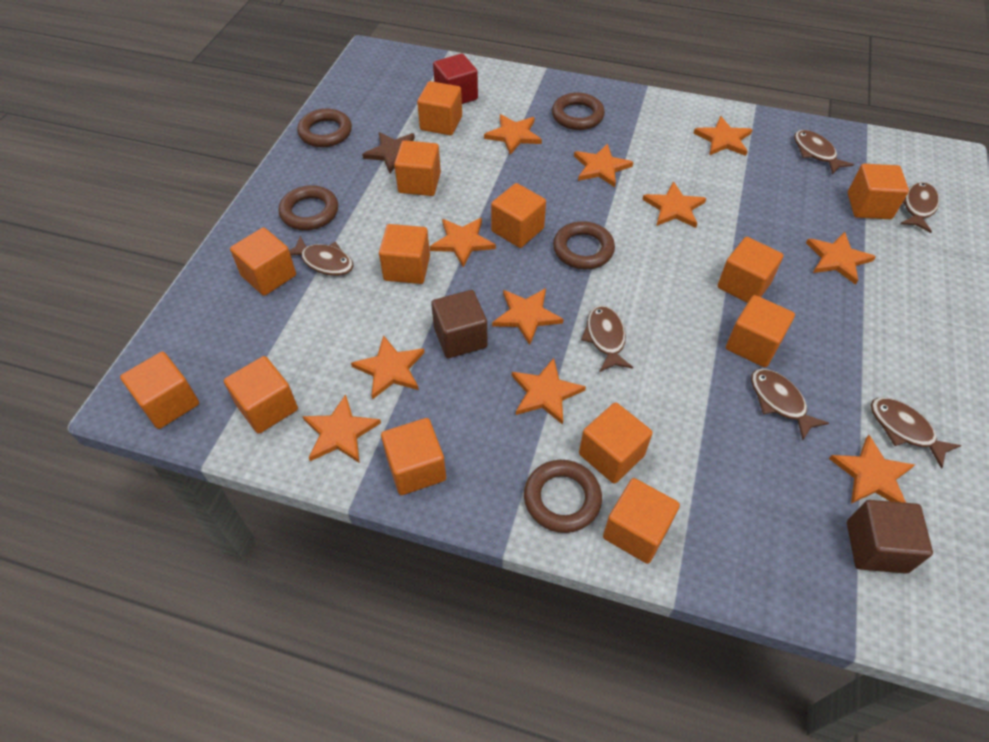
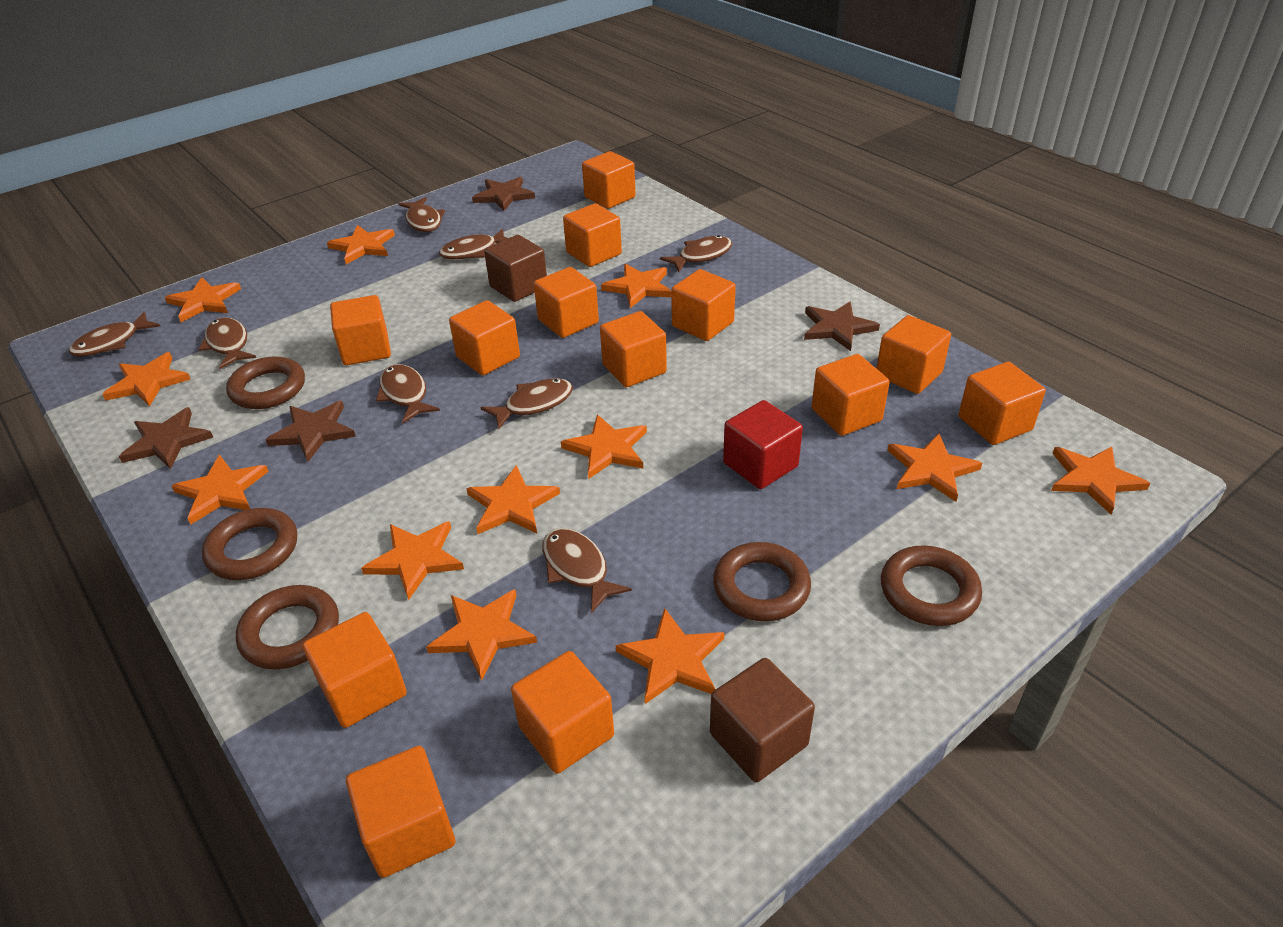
brown fish: 6 -> 8
brown star: 1 -> 4
orange star: 11 -> 12

